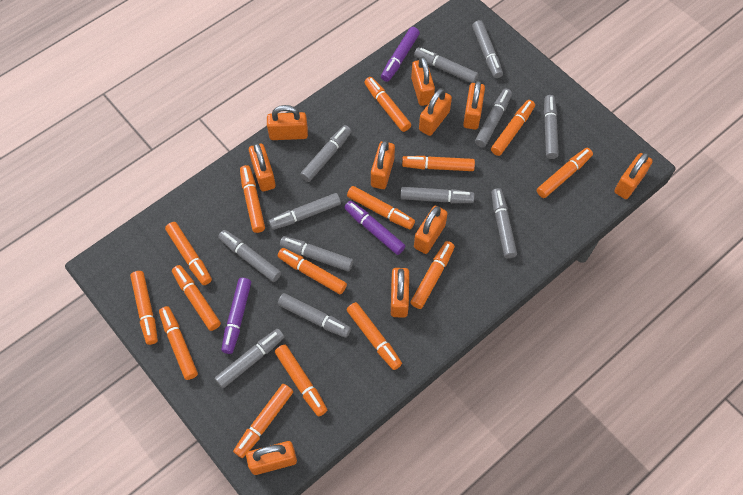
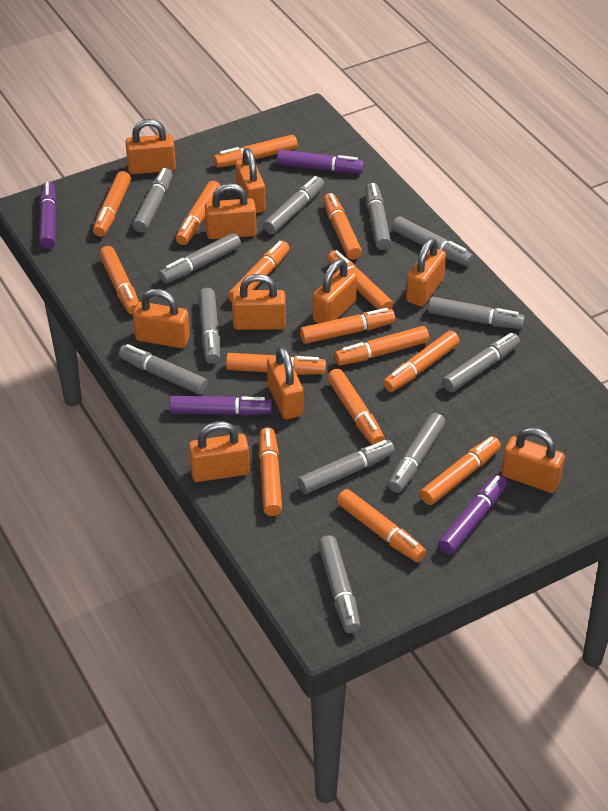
purple marker: 3 -> 4

